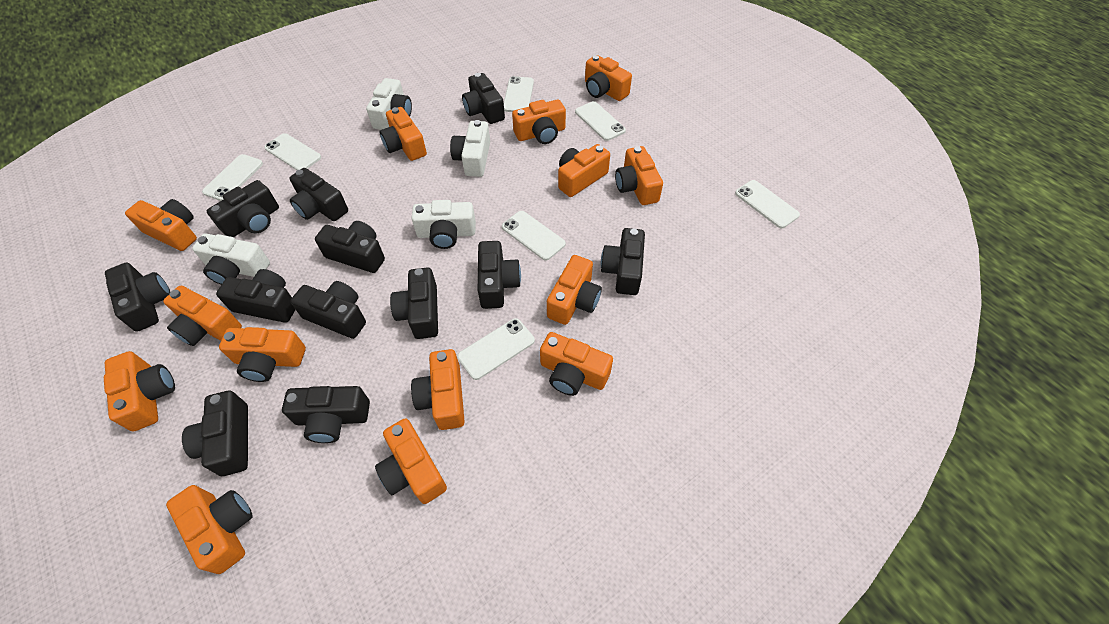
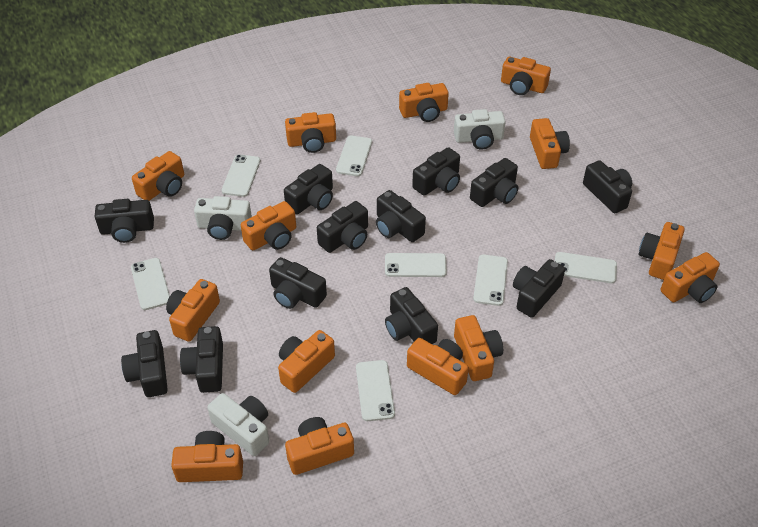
white camera: 4 -> 3

